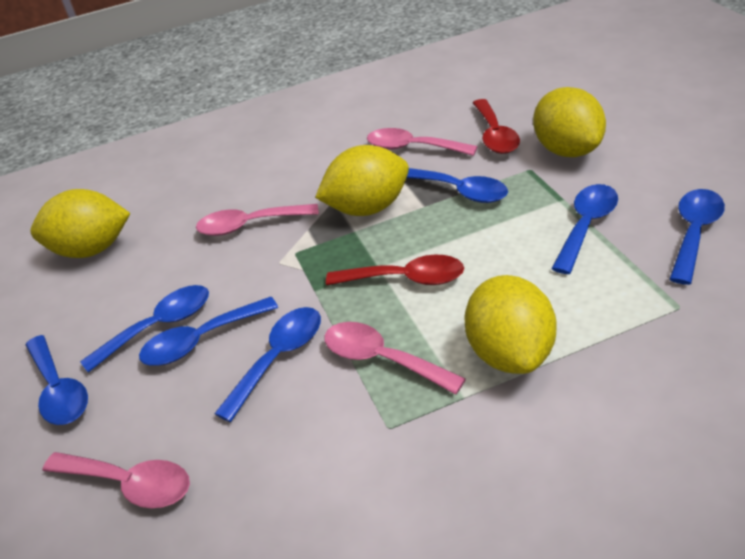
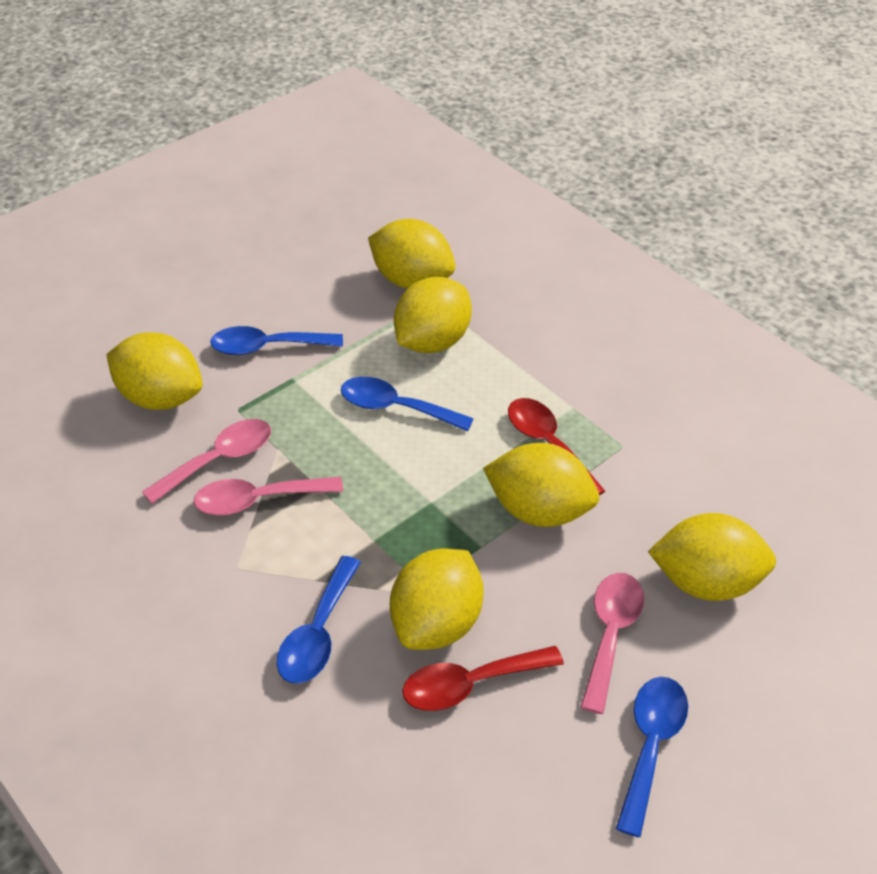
blue spoon: 7 -> 4
pink spoon: 4 -> 3
yellow lemon: 4 -> 6

